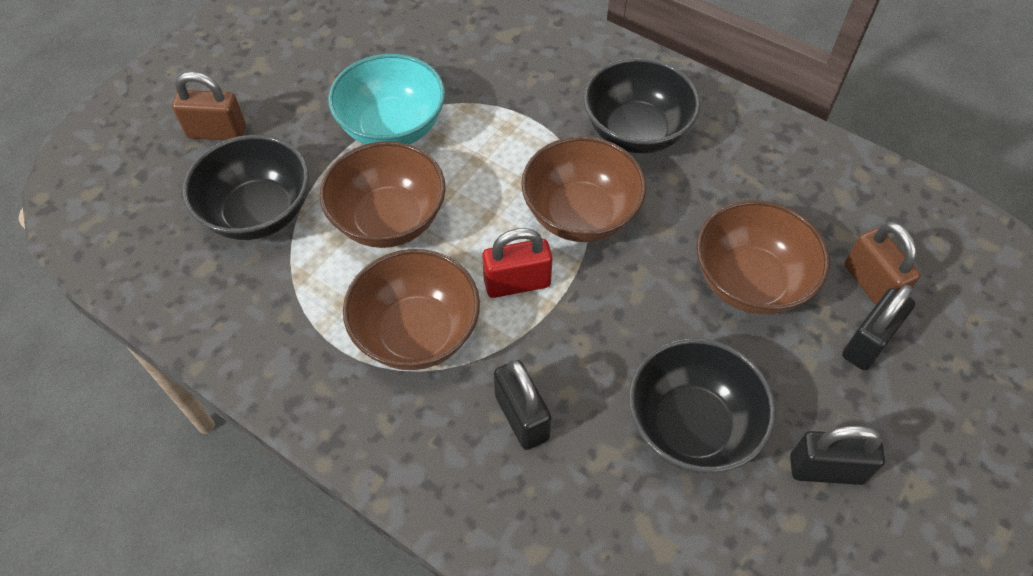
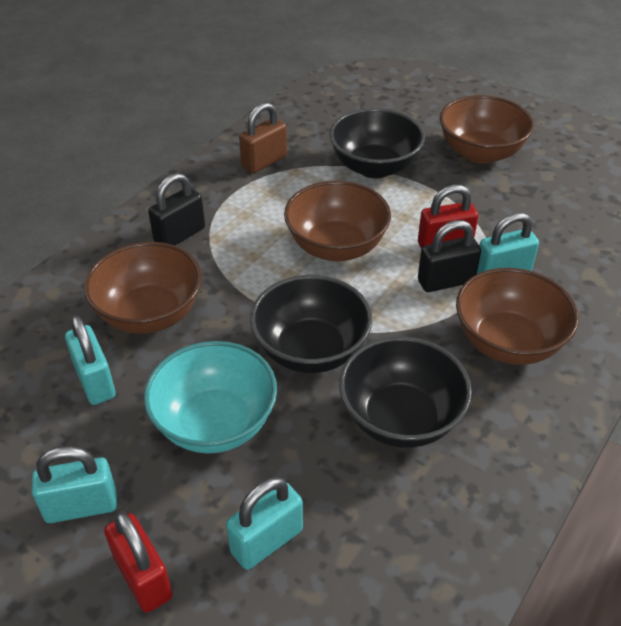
black padlock: 3 -> 2
brown padlock: 2 -> 1
red padlock: 1 -> 2
turquoise padlock: 0 -> 4

